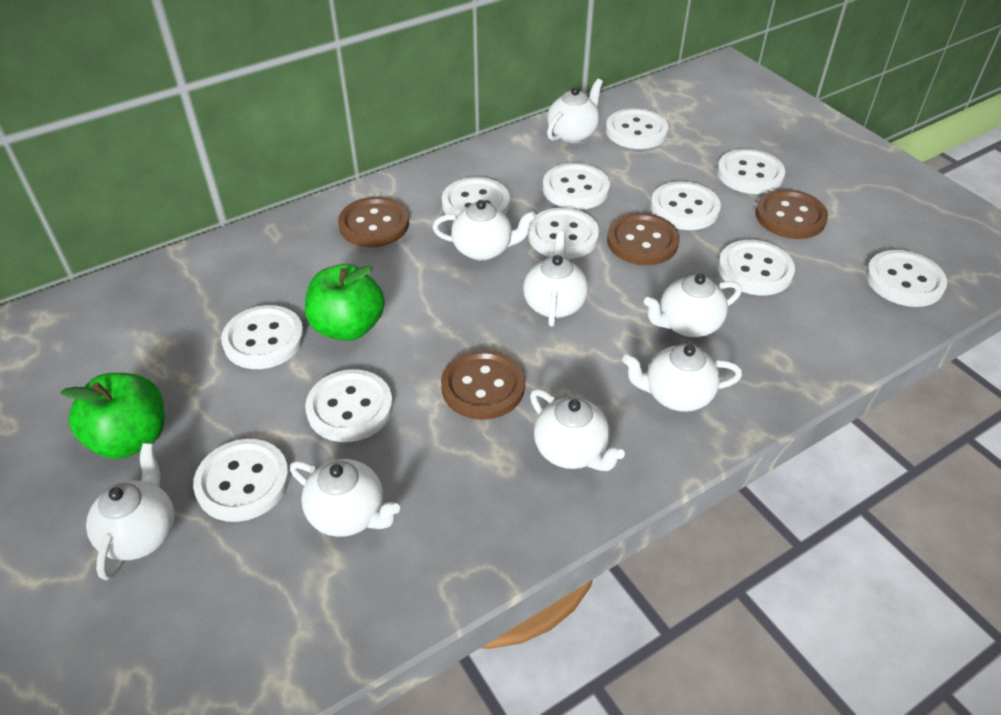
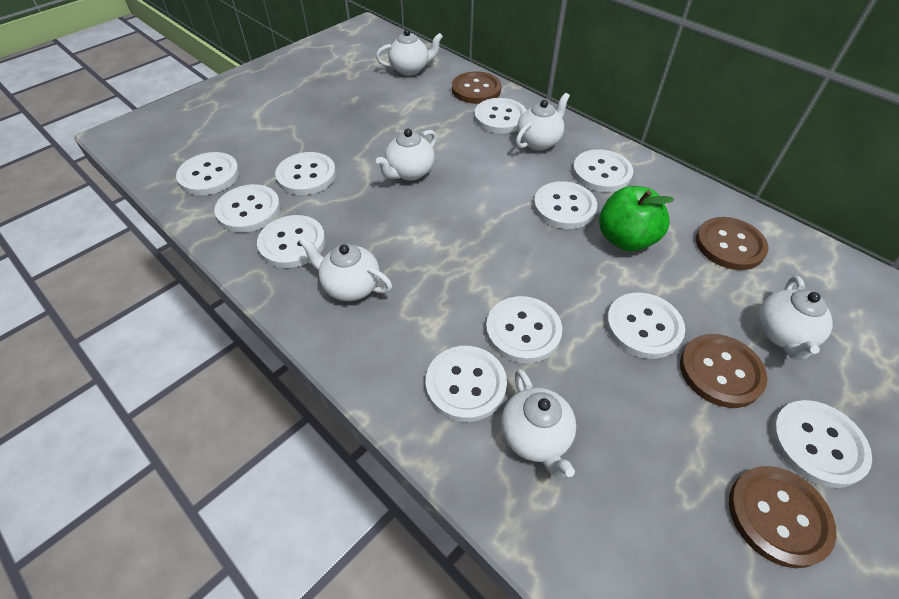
green apple: 2 -> 1
white teapot: 8 -> 6

